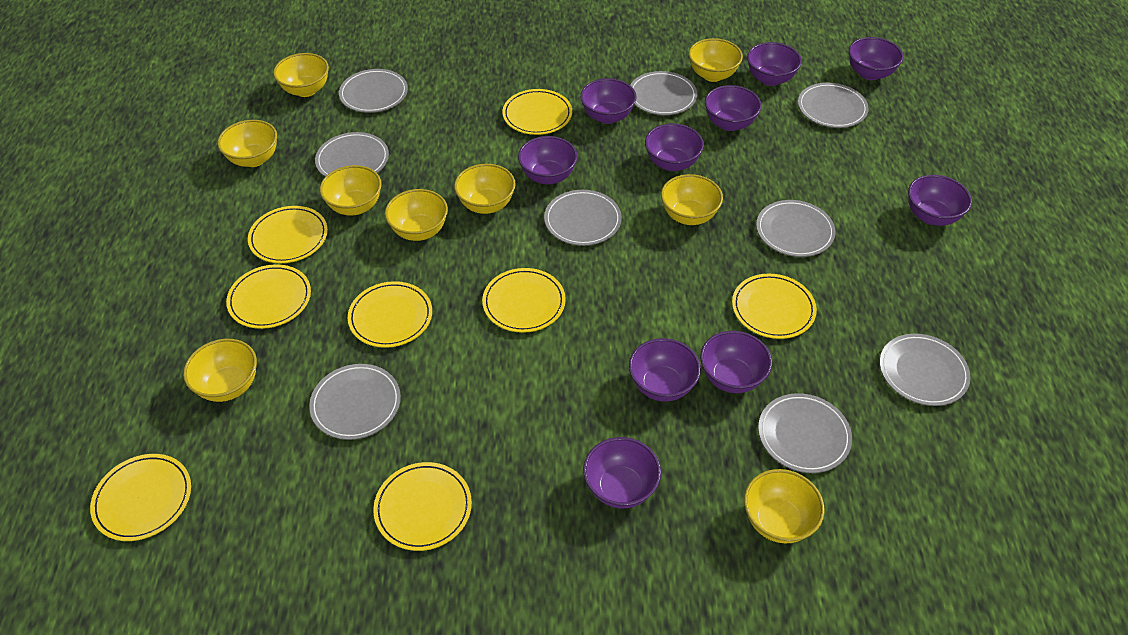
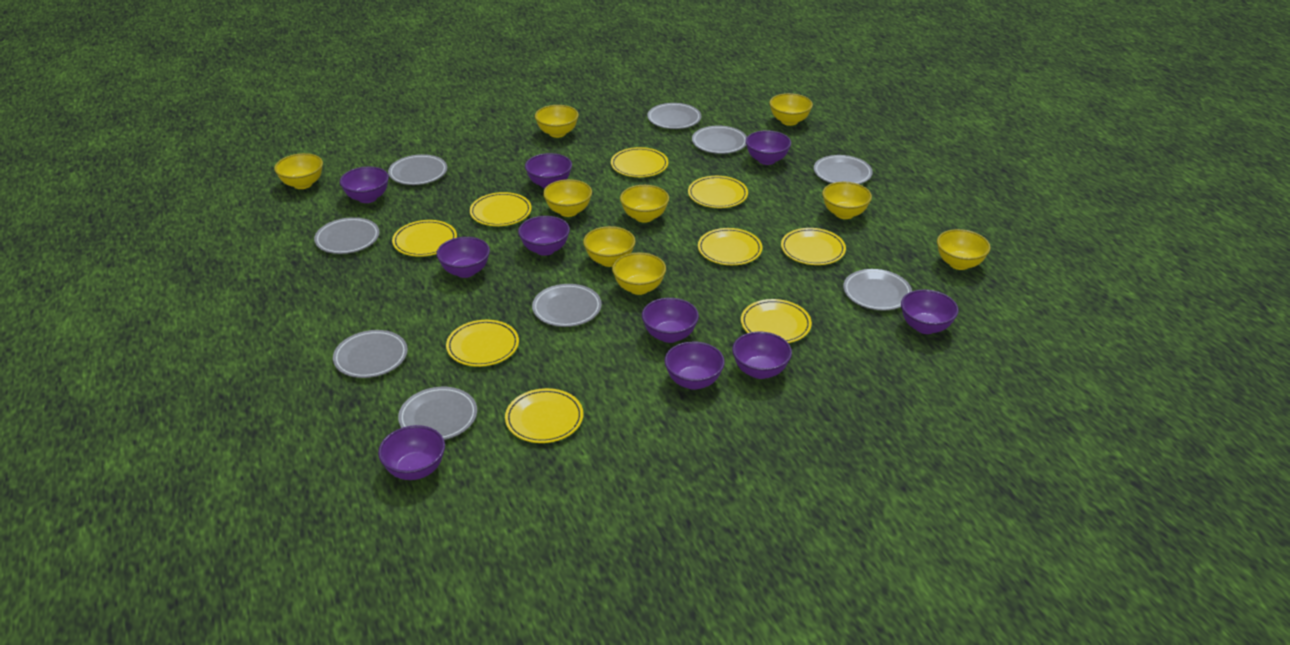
yellow plate: 8 -> 9

